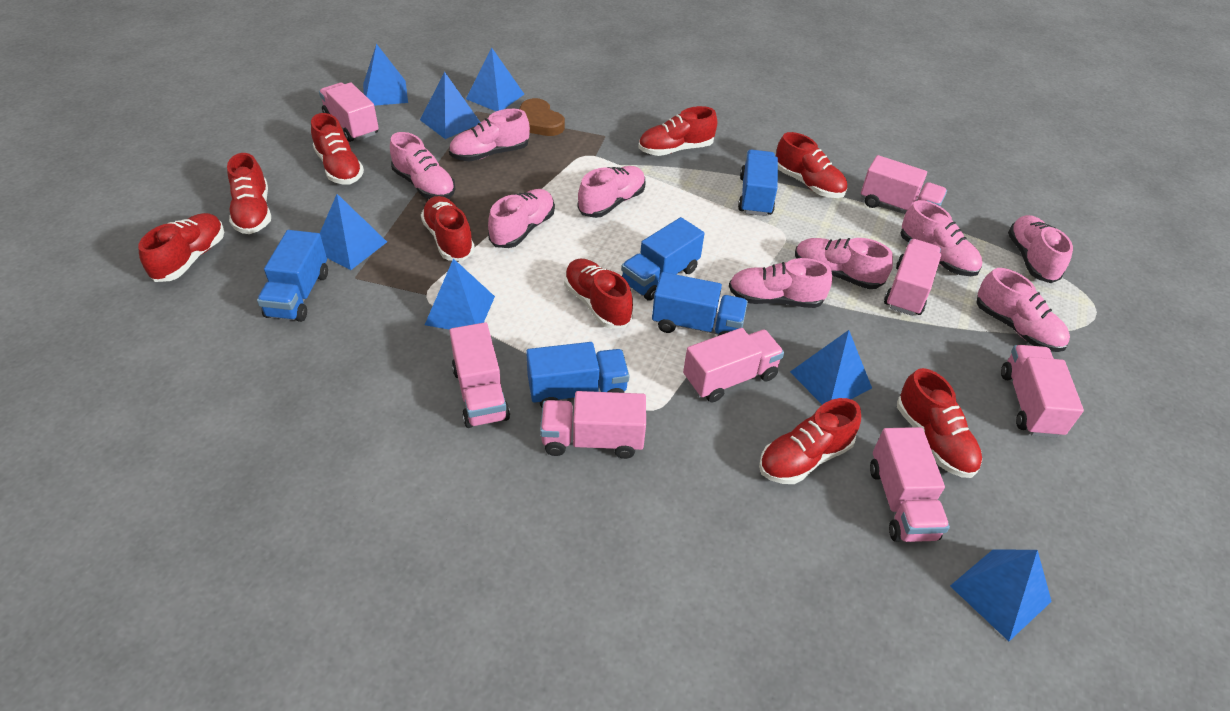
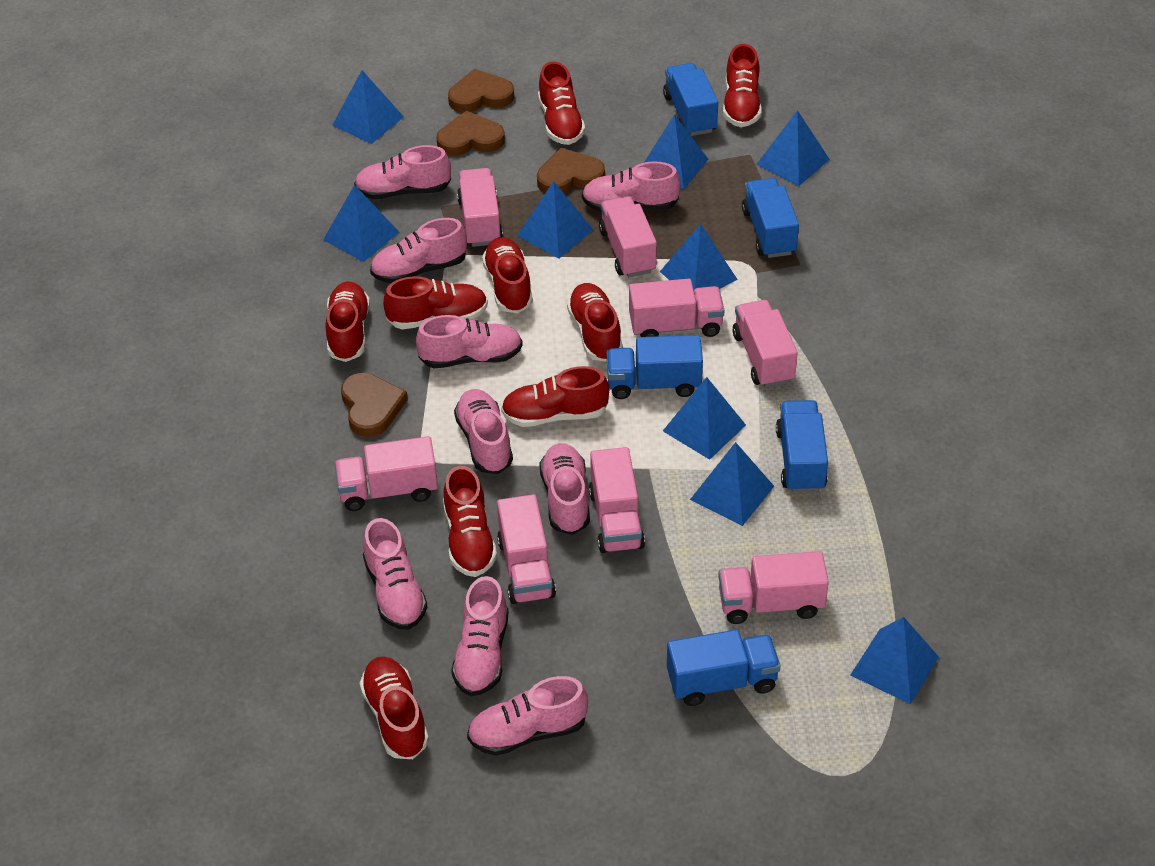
blue pyramid: 7 -> 9
brown heart: 1 -> 4

